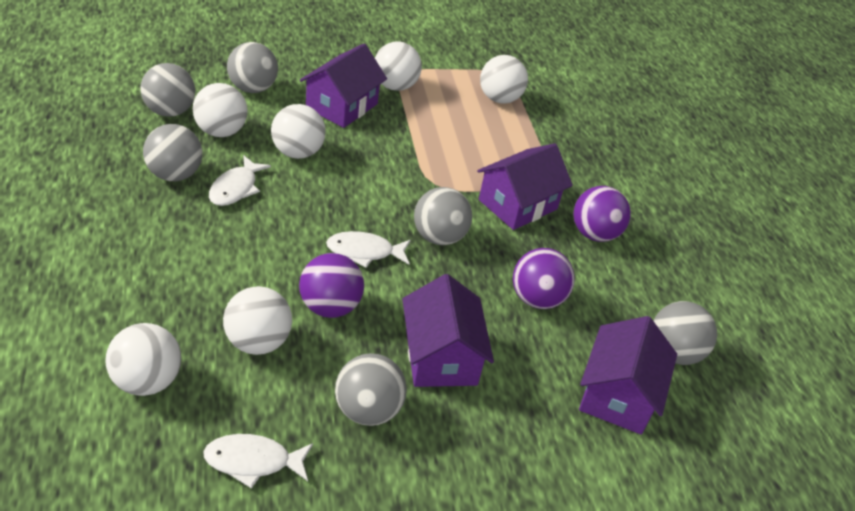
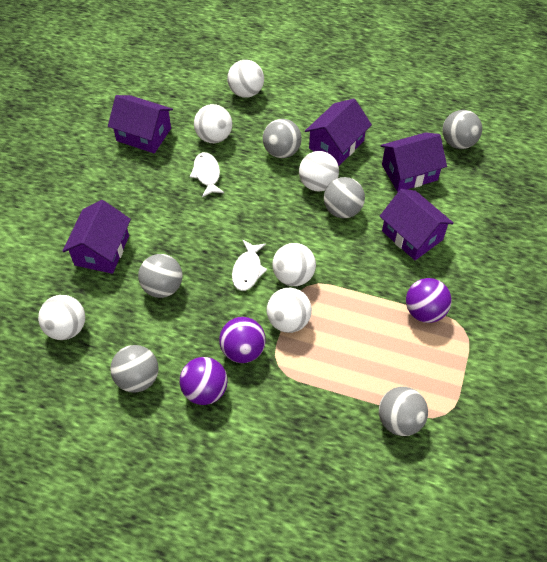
purple house: 4 -> 5
white fish: 3 -> 2

